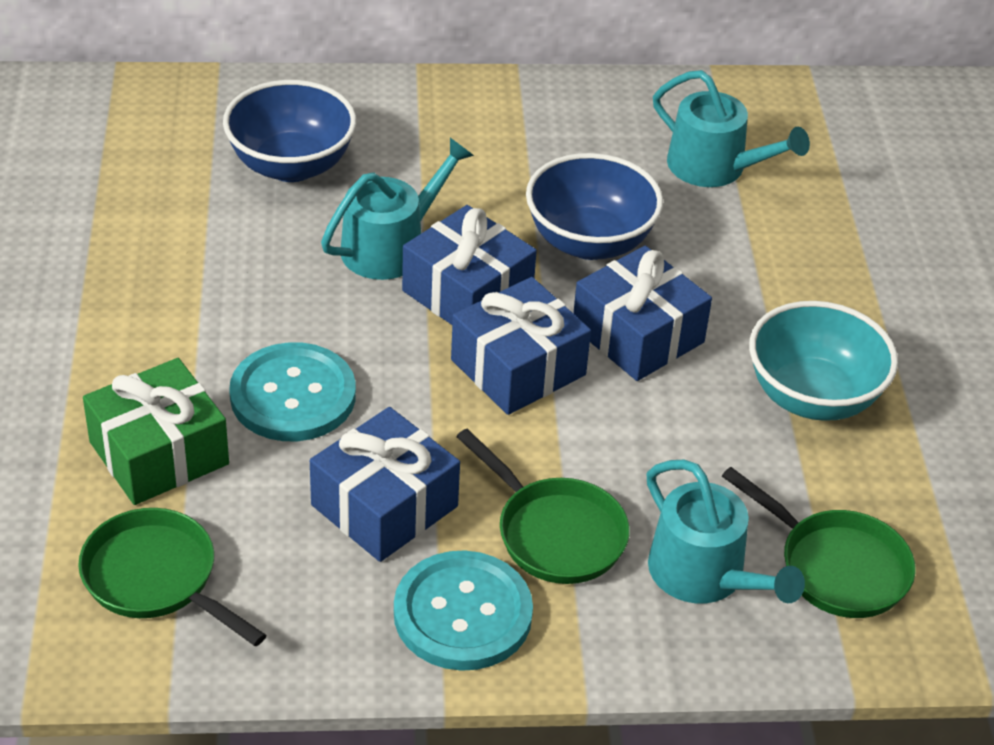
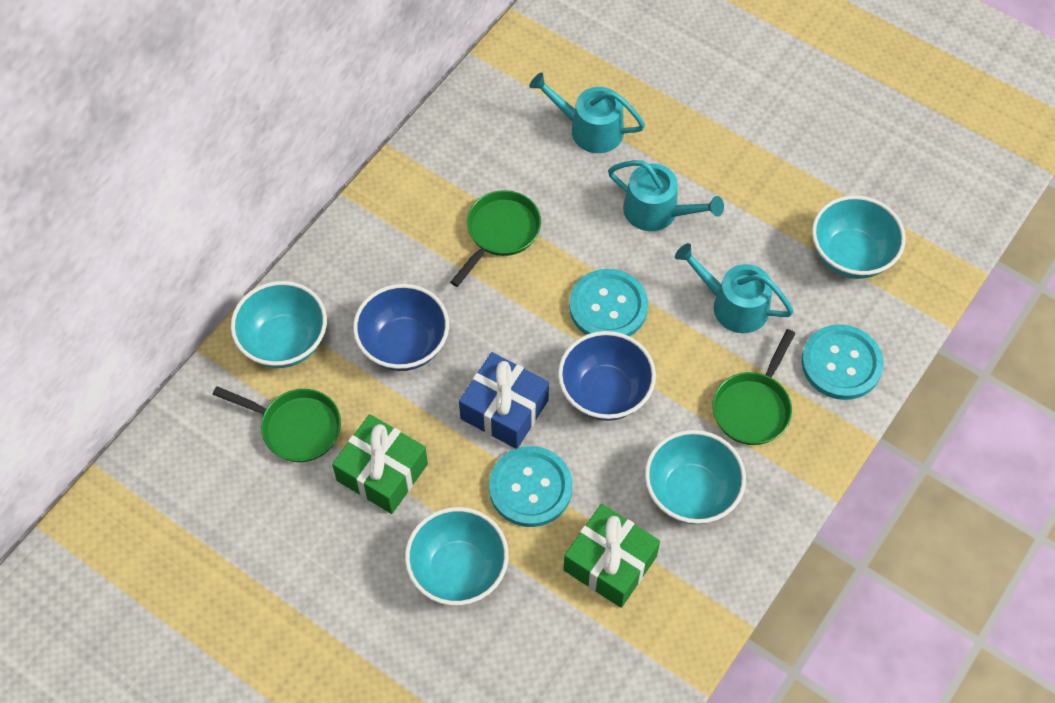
blue gift: 4 -> 1
green gift: 1 -> 2
turquoise bowl: 1 -> 4
turquoise button: 2 -> 3

